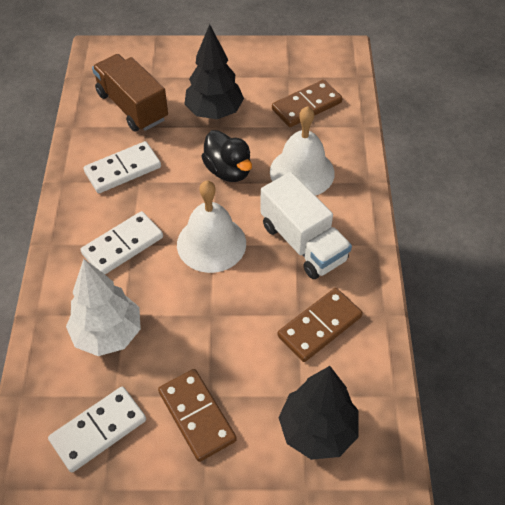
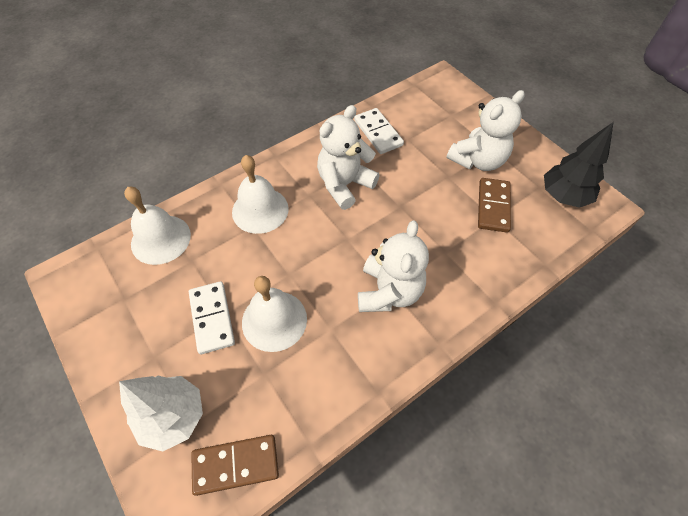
black duck: 1 -> 0
black tree: 2 -> 1
brown domino: 3 -> 2
brown truck: 1 -> 0
white bell: 2 -> 3
white domino: 3 -> 2
white teddy bear: 0 -> 3
white truck: 1 -> 0

